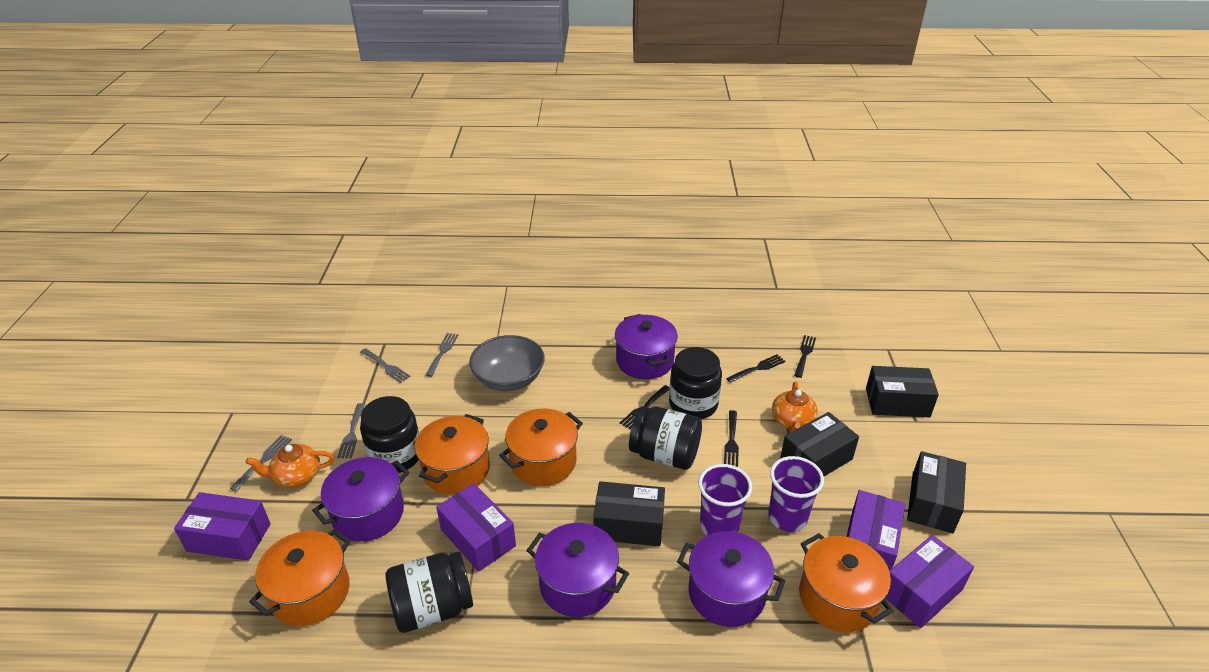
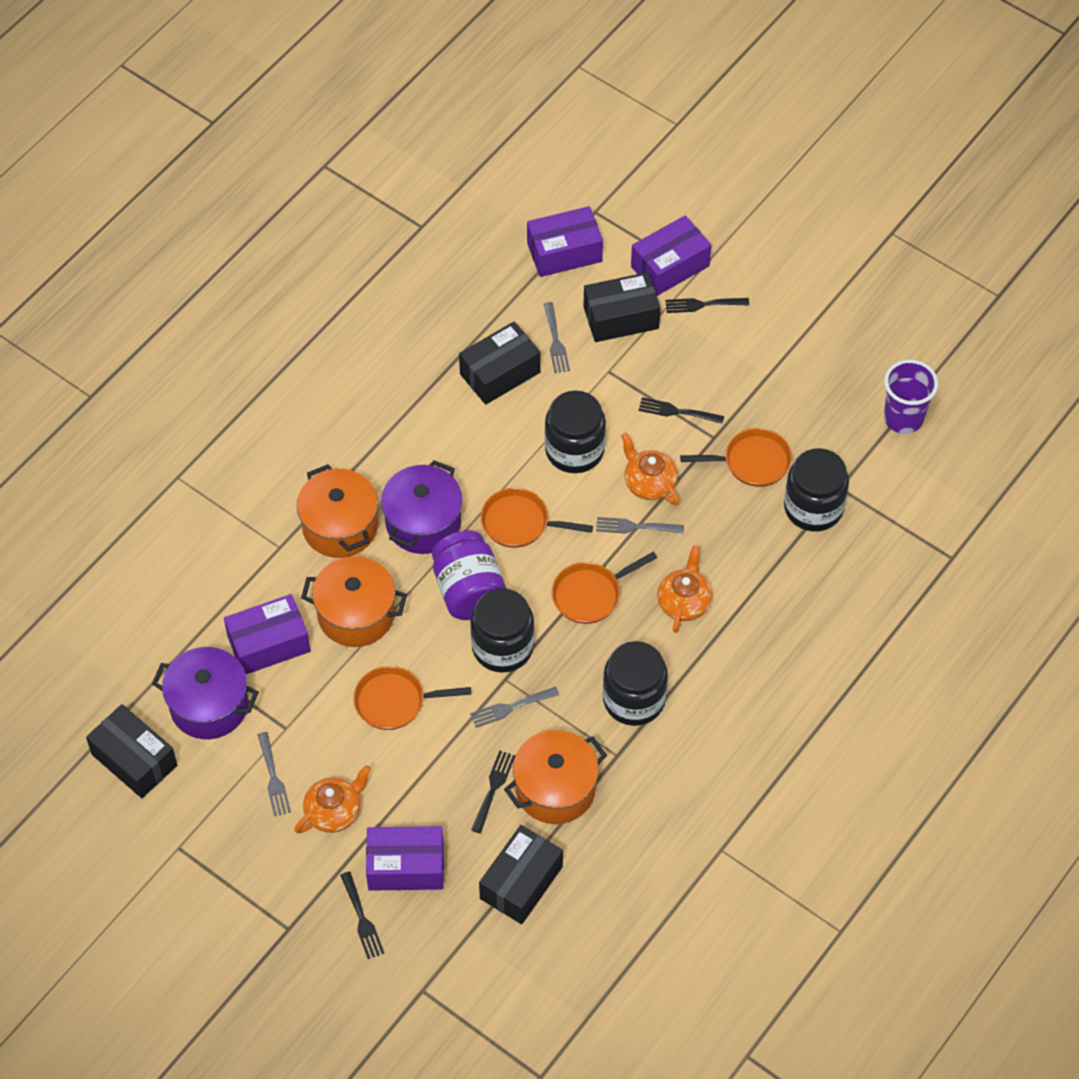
grey bowl: 1 -> 0
orange pan: 0 -> 4
orange pot: 4 -> 3
orange teapot: 2 -> 3
purple cup: 2 -> 1
purple jar: 0 -> 1
purple pot: 4 -> 2

